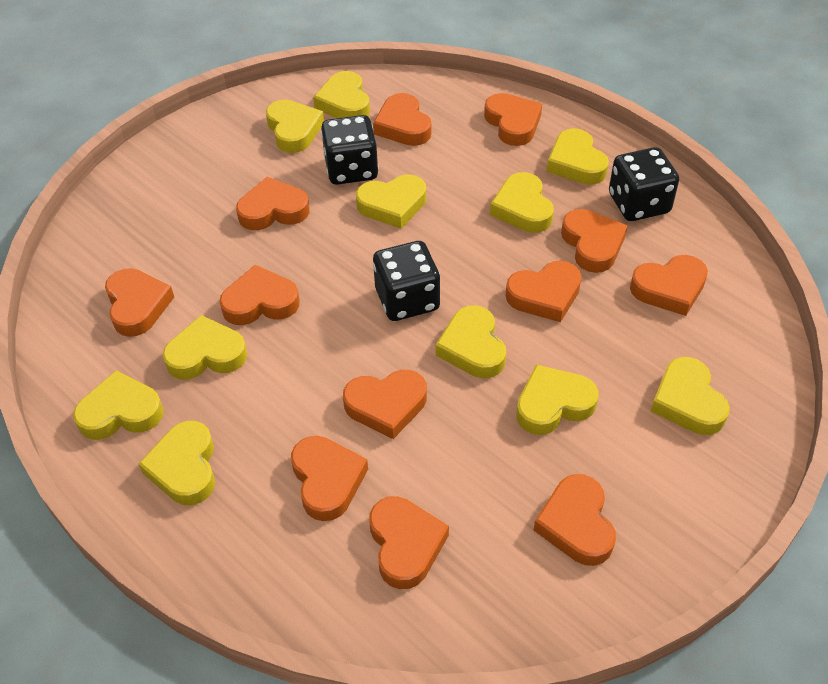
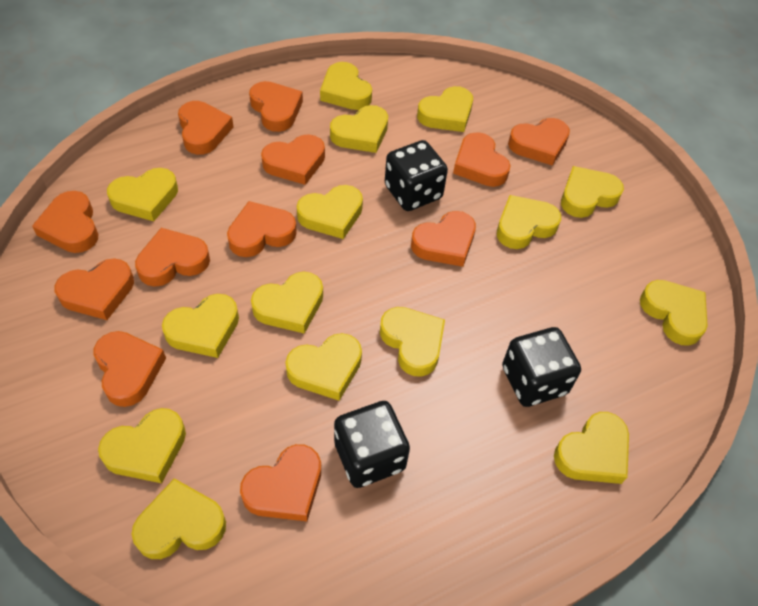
yellow heart: 11 -> 15

